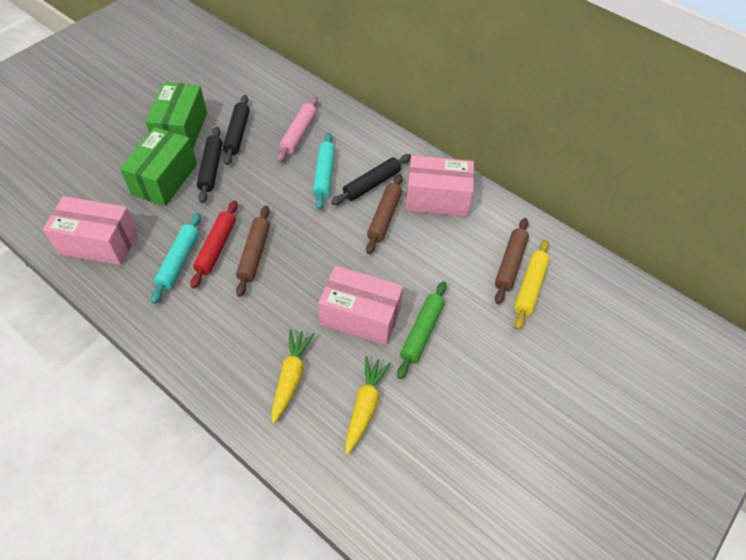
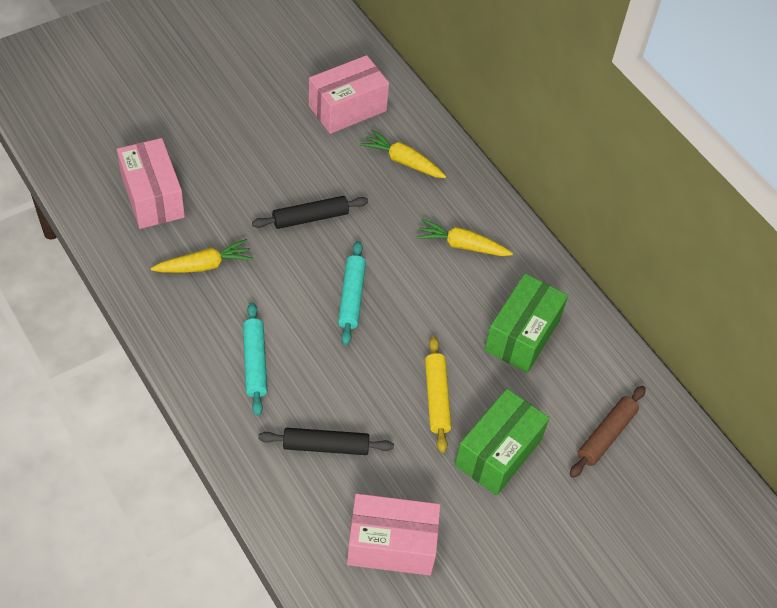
black rolling pin: 3 -> 2
brown rolling pin: 3 -> 1
green rolling pin: 1 -> 0
pink rolling pin: 1 -> 0
red rolling pin: 1 -> 0
yellow carrot: 2 -> 3

